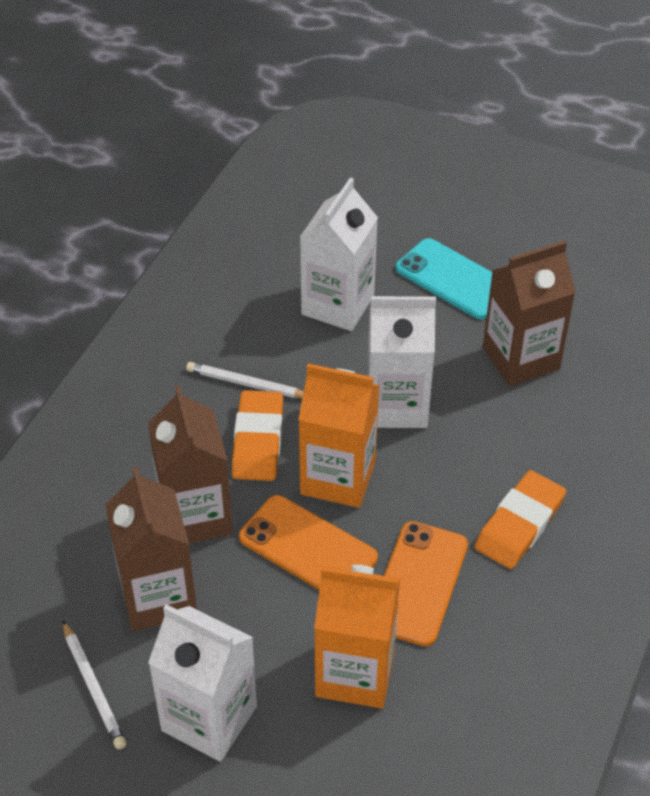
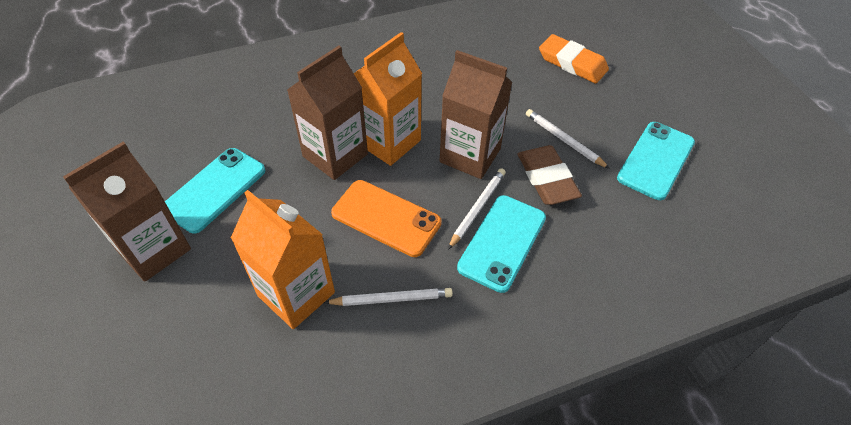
brown eraser: 0 -> 1
orange eraser: 2 -> 1
orange phone: 2 -> 1
turquoise phone: 1 -> 3
white carton: 3 -> 0
white pencil: 2 -> 3

